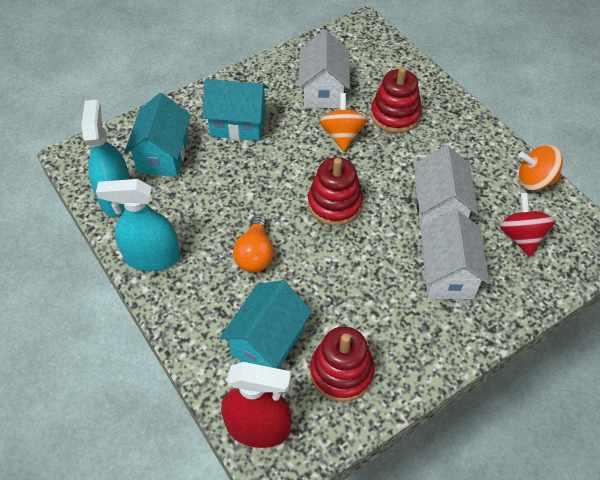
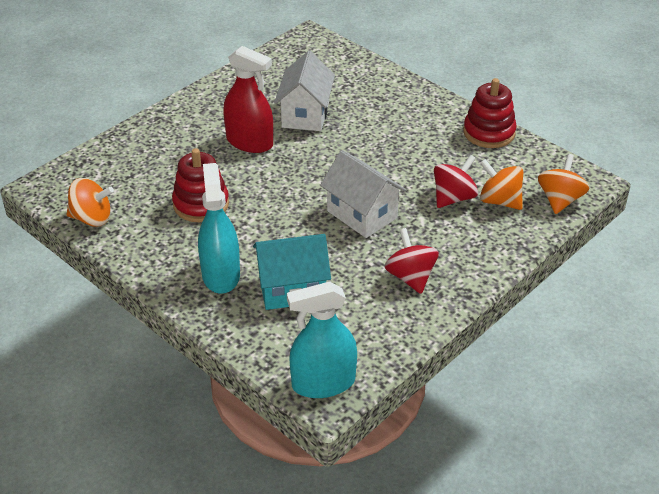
orange light bulb: 1 -> 0
orange spinning top: 2 -> 3
red spinning top: 1 -> 2
red stacking toy: 3 -> 2
turquoise house: 3 -> 1
white house: 3 -> 2

